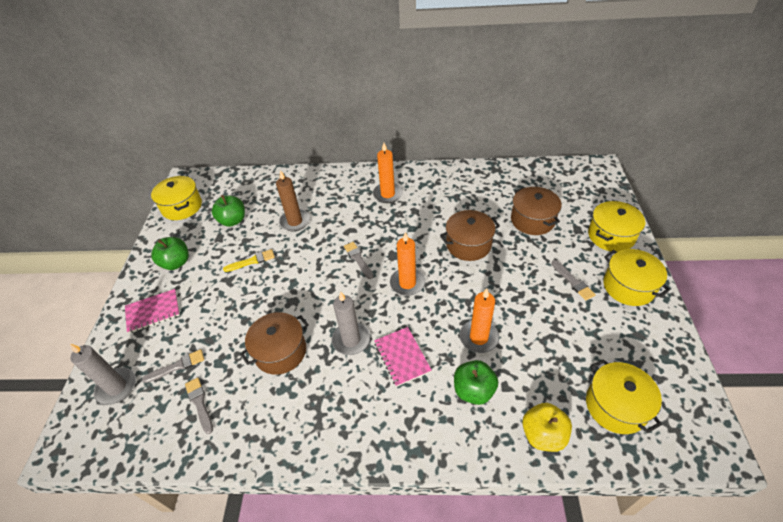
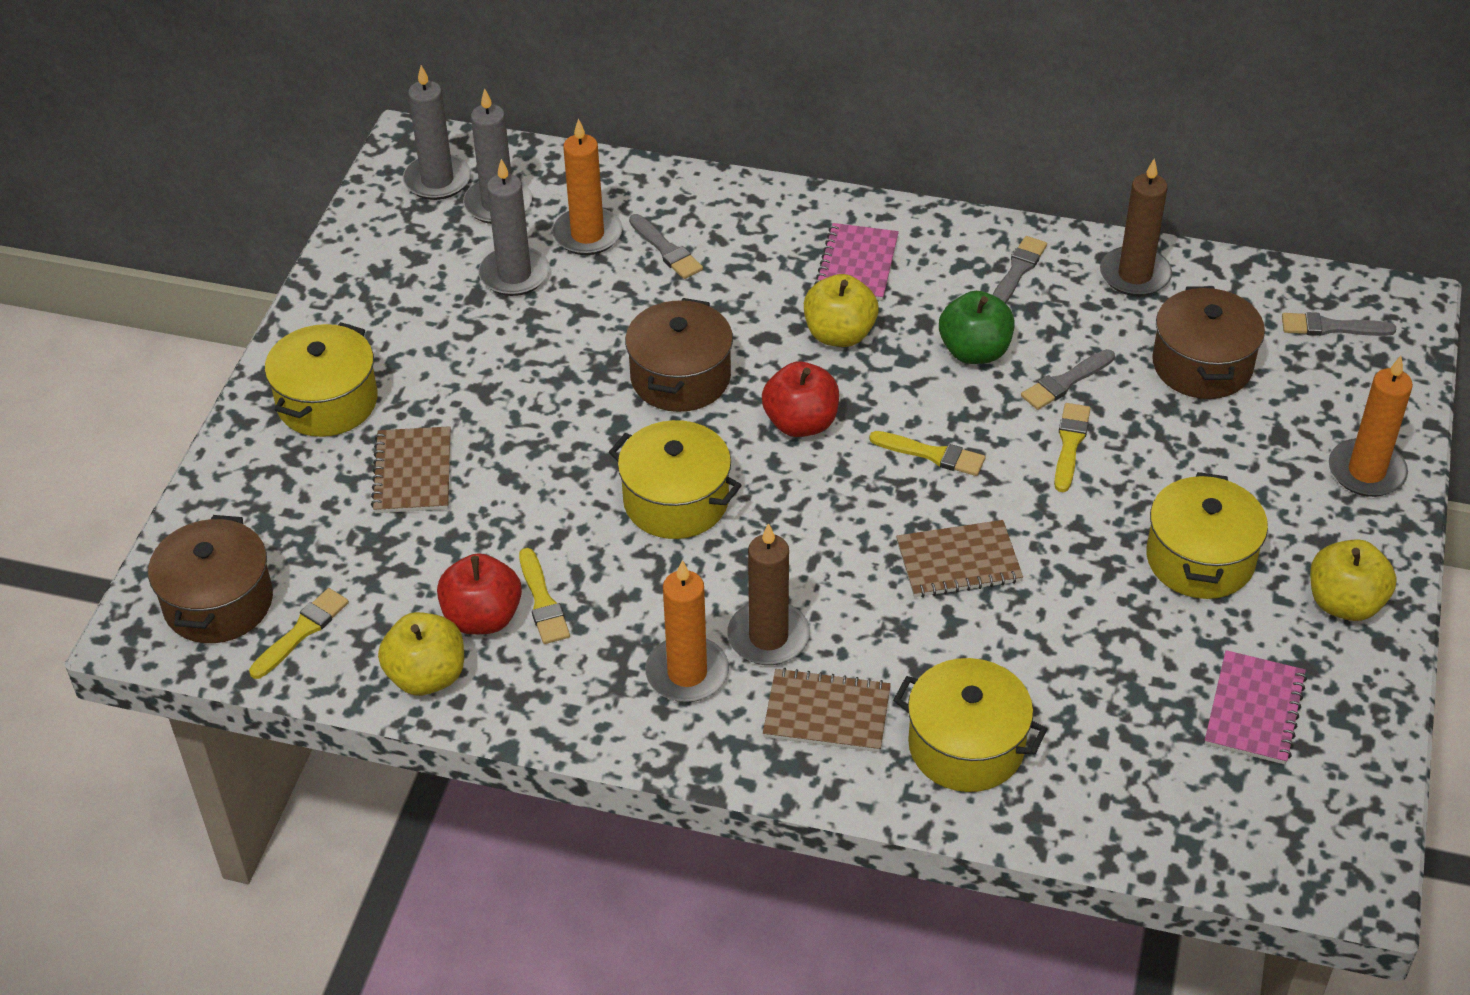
brown candle: 1 -> 2
brown notebook: 0 -> 3
green apple: 3 -> 1
grey candle: 2 -> 3
red apple: 0 -> 2
yellow apple: 1 -> 3
yellow brush: 1 -> 4

